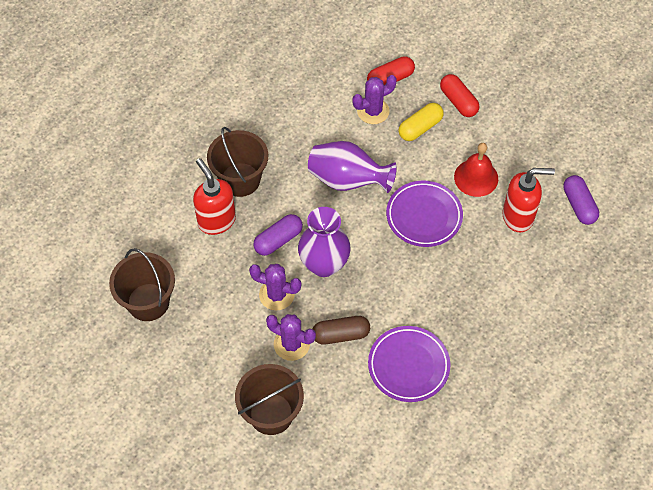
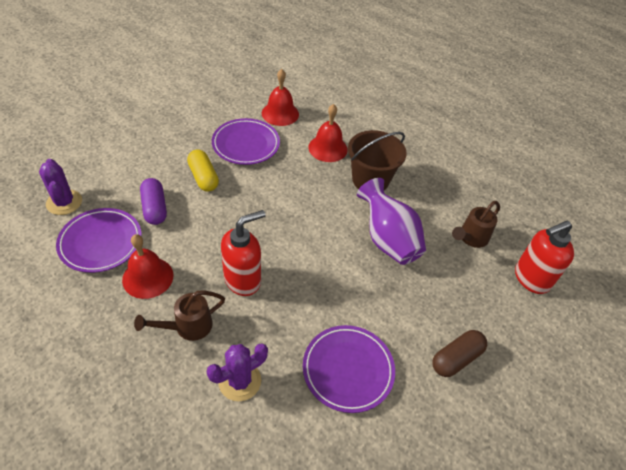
brown bucket: 3 -> 1
brown watering can: 0 -> 2
purple cactus: 3 -> 2
purple capsule: 2 -> 1
purple plate: 2 -> 3
purple vase: 2 -> 1
red bell: 1 -> 3
red capsule: 2 -> 0

